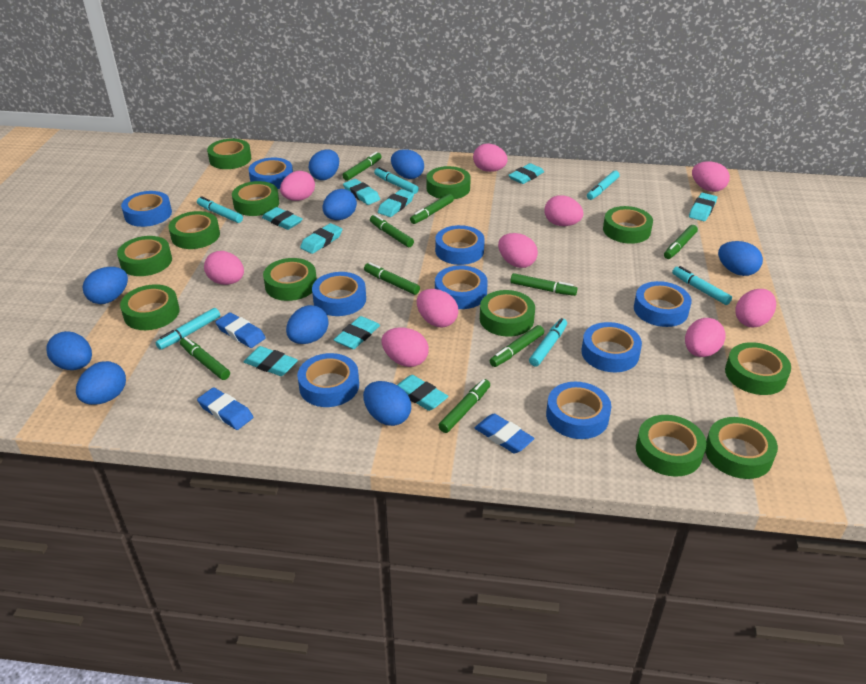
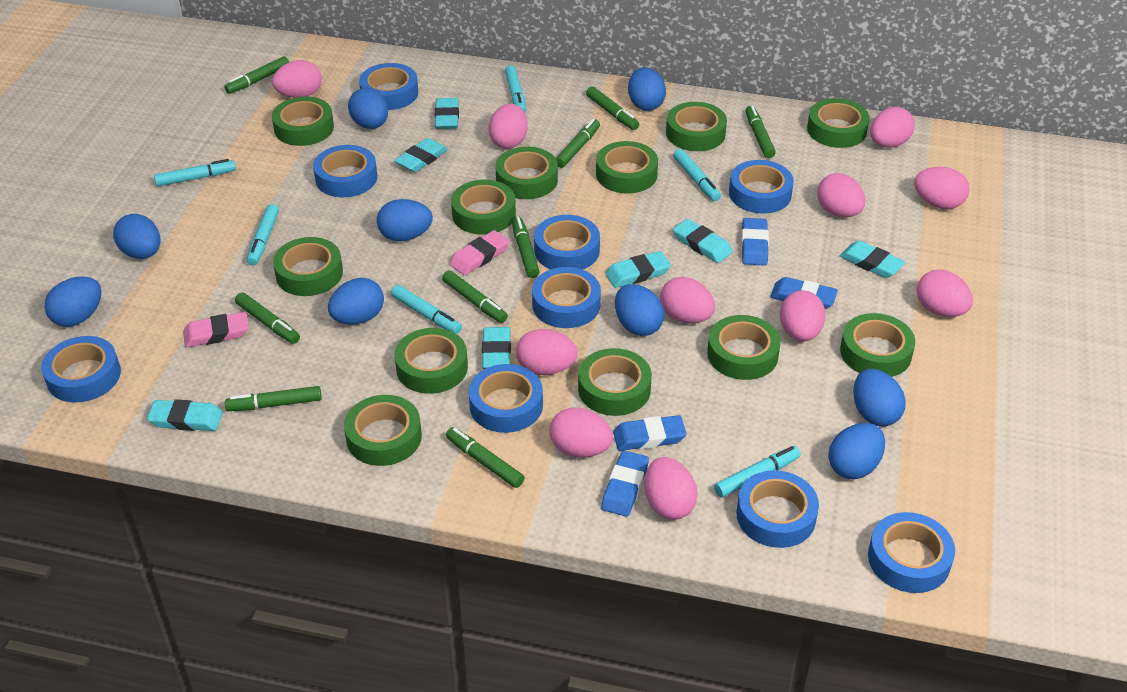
blue eraser: 3 -> 4
pink egg: 10 -> 11
pink eraser: 0 -> 2
turquoise eraser: 9 -> 7

